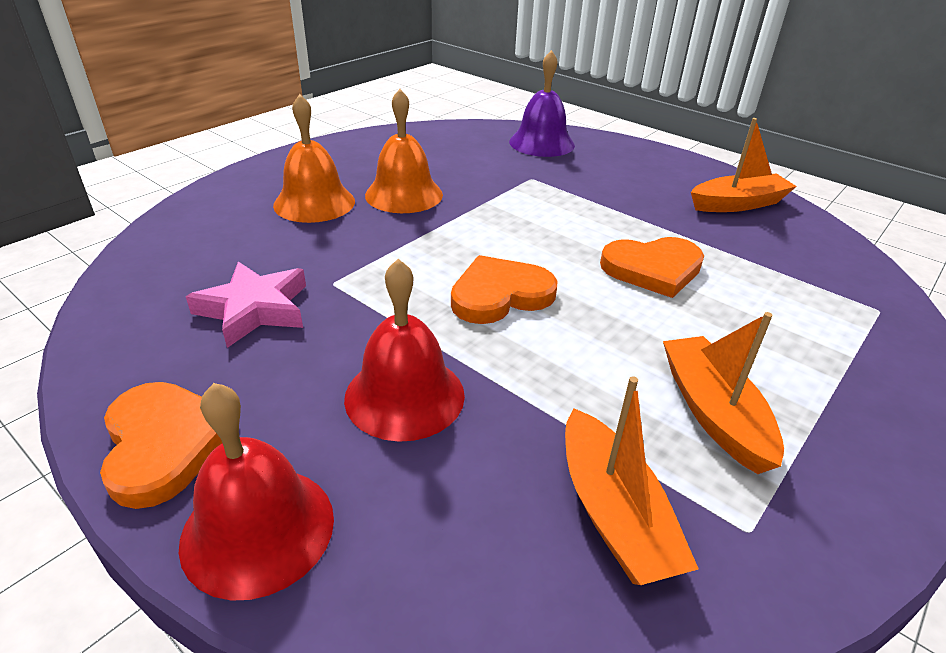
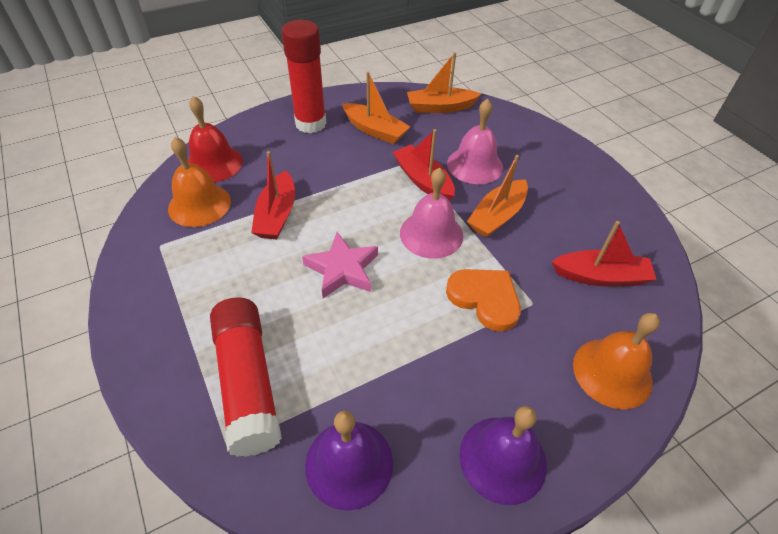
orange heart: 3 -> 1
pink bell: 0 -> 2
purple bell: 1 -> 2
red bell: 2 -> 1
red boat: 0 -> 3
red glue stick: 0 -> 2

